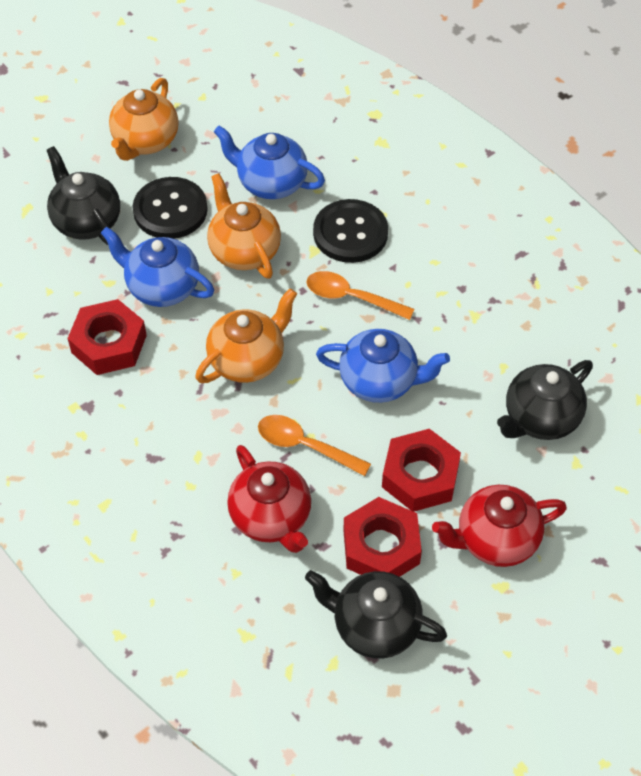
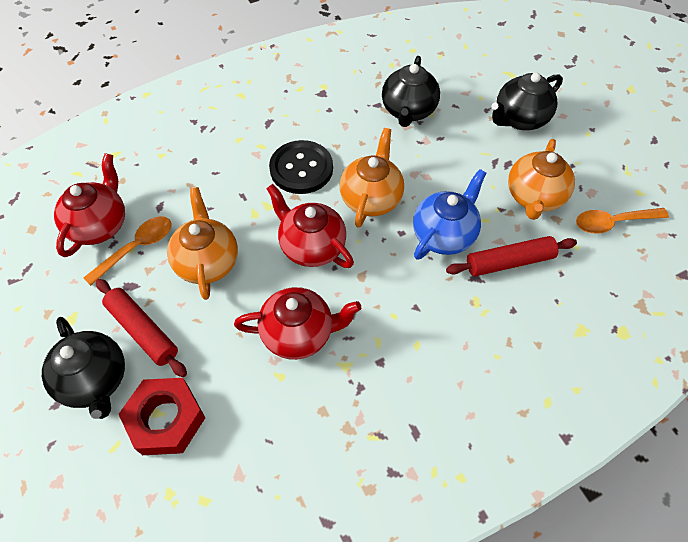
black button: 2 -> 1
blue teapot: 3 -> 1
red nut: 3 -> 1
red rolling pin: 0 -> 2
red teapot: 2 -> 3

